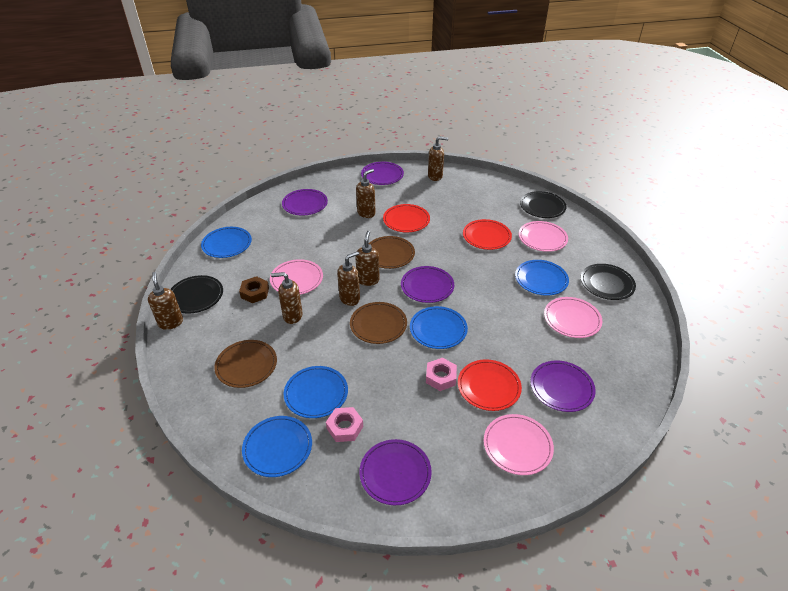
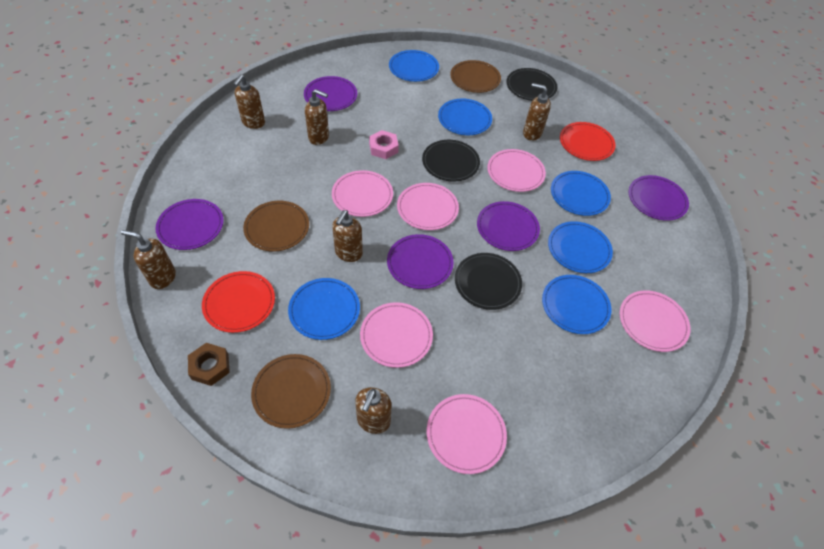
blue plate: 5 -> 6
pink nut: 2 -> 1
pink plate: 4 -> 6
red plate: 3 -> 2

